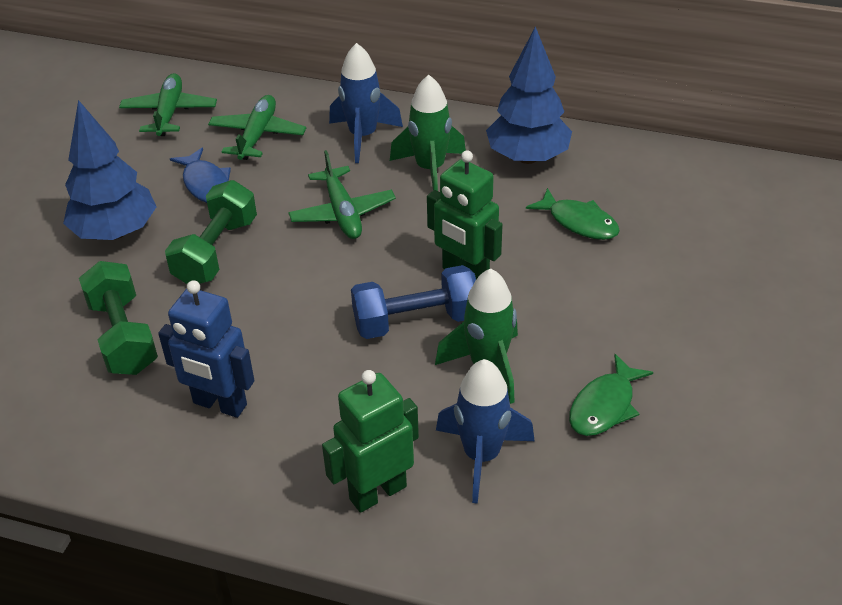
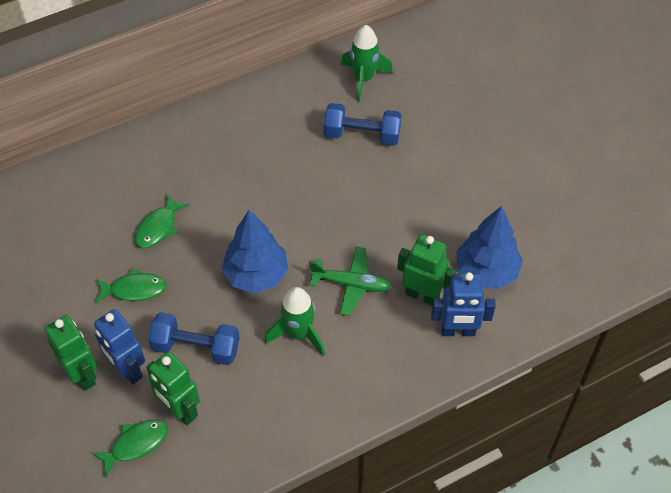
blue dumbbell: 1 -> 2
blue fish: 1 -> 0
blue robot: 1 -> 2
blue rocket: 2 -> 0
green dumbbell: 2 -> 0
green fish: 2 -> 3
green plane: 3 -> 1
green robot: 2 -> 3

